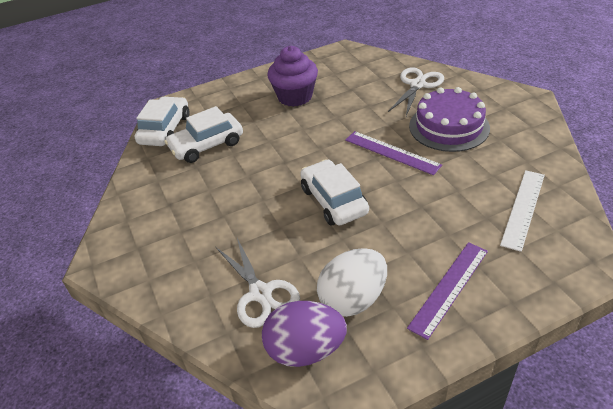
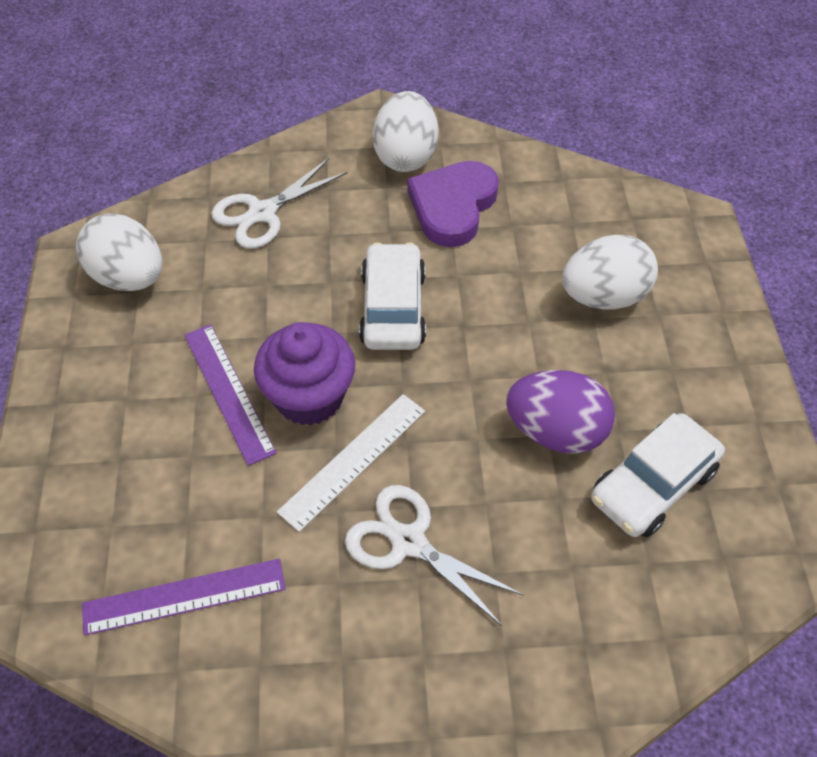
purple cake: 1 -> 0
purple heart: 0 -> 1
white car: 3 -> 2
white egg: 1 -> 3

